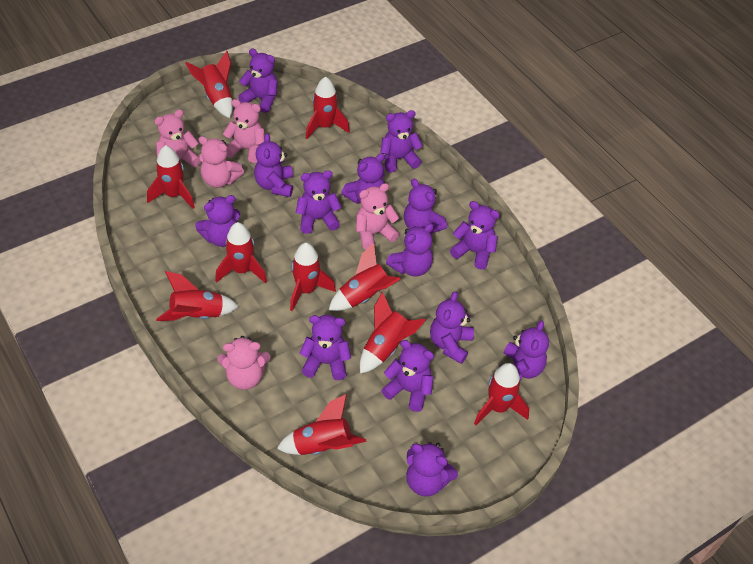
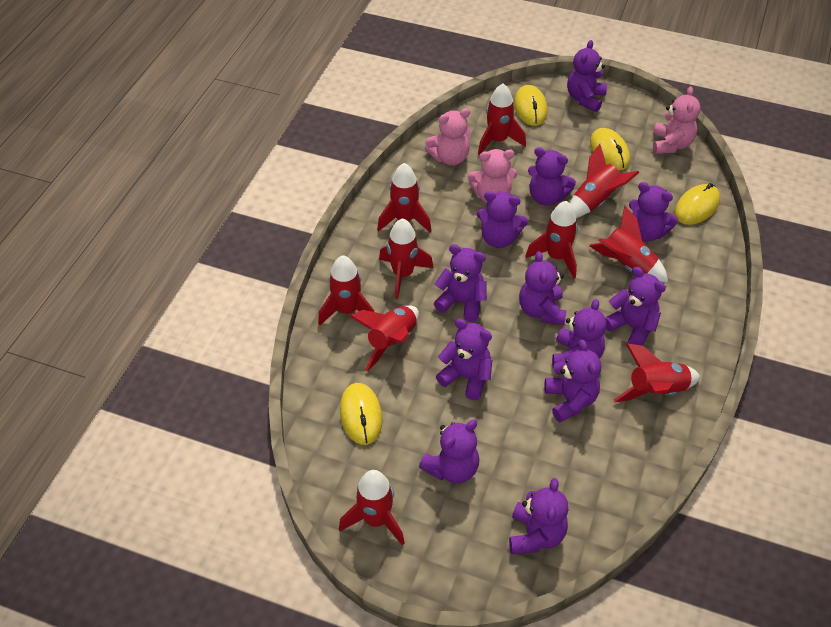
pink teddy bear: 5 -> 3
purple teddy bear: 14 -> 12
yellow mouse: 0 -> 4

